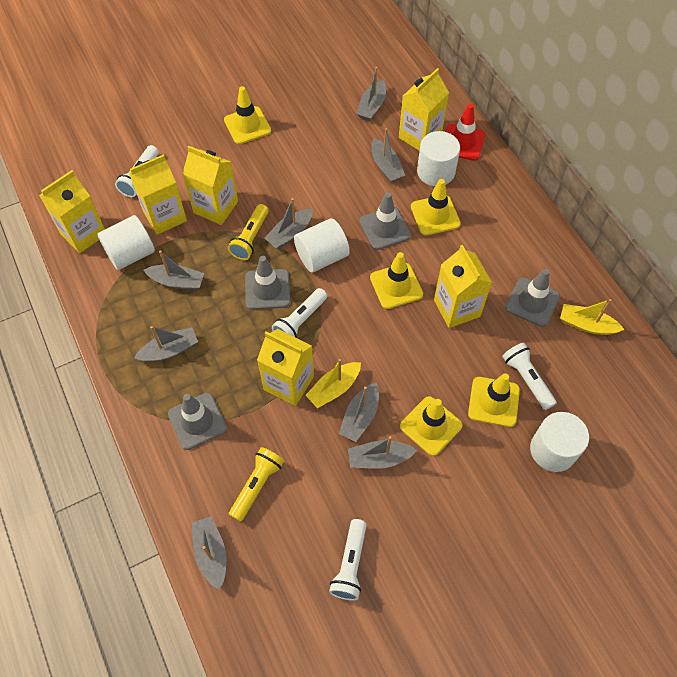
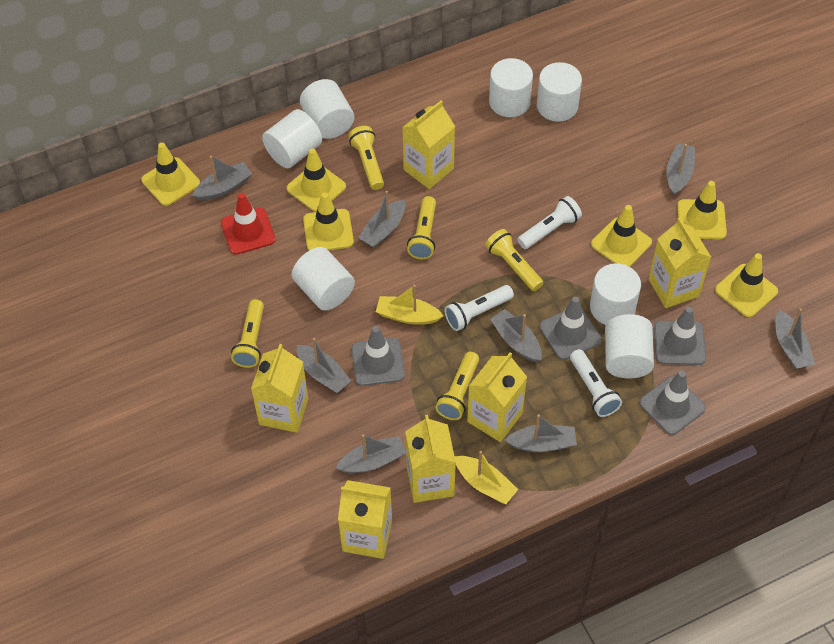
white cylinder: 4 -> 7
white flashlight: 4 -> 3
yellow flashlight: 2 -> 5
yellow traffic cone: 5 -> 6

